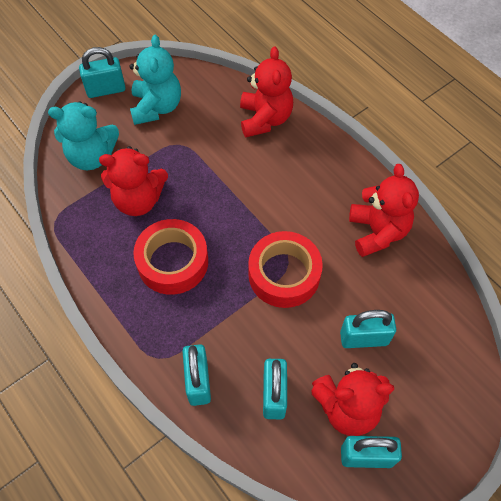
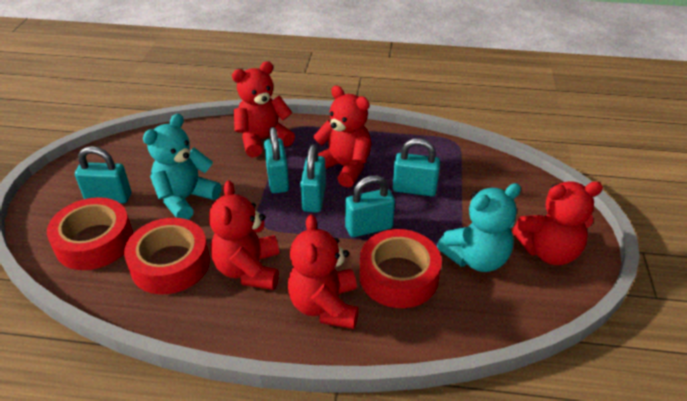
red tape: 2 -> 3
red teddy bear: 4 -> 5

